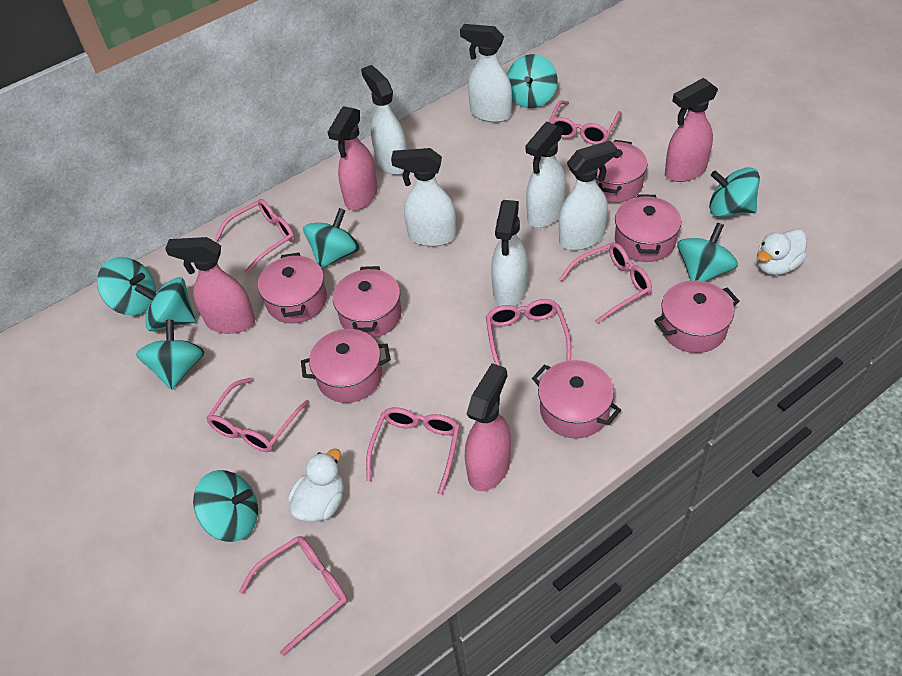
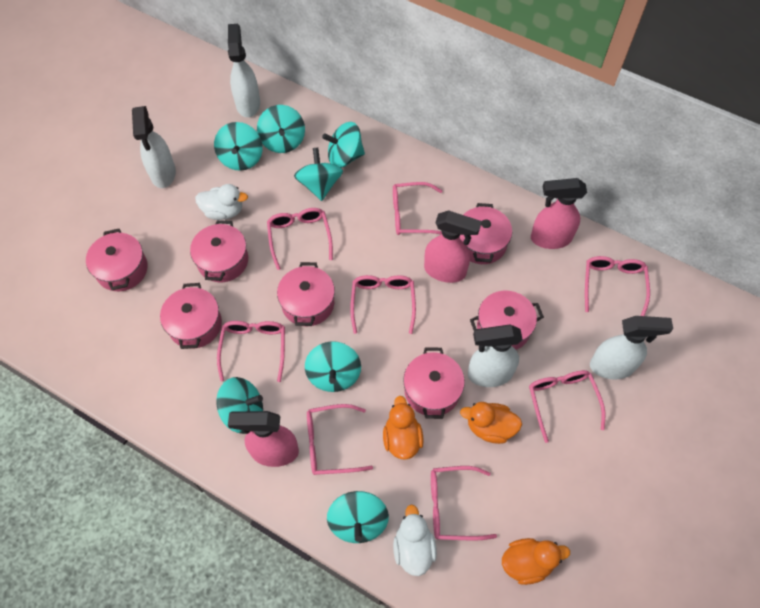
orange duck: 0 -> 3
pink glasses: 7 -> 8
pink spray bottle: 4 -> 3
turquoise spinning top: 8 -> 7
white spray bottle: 6 -> 4

